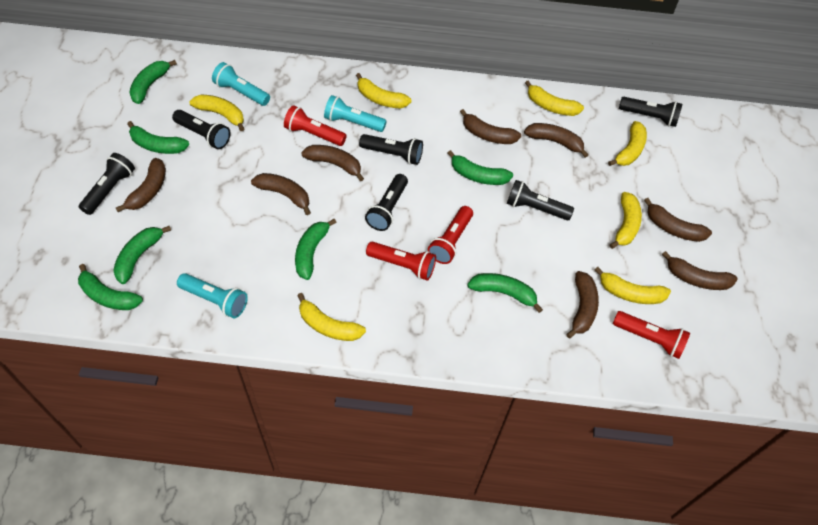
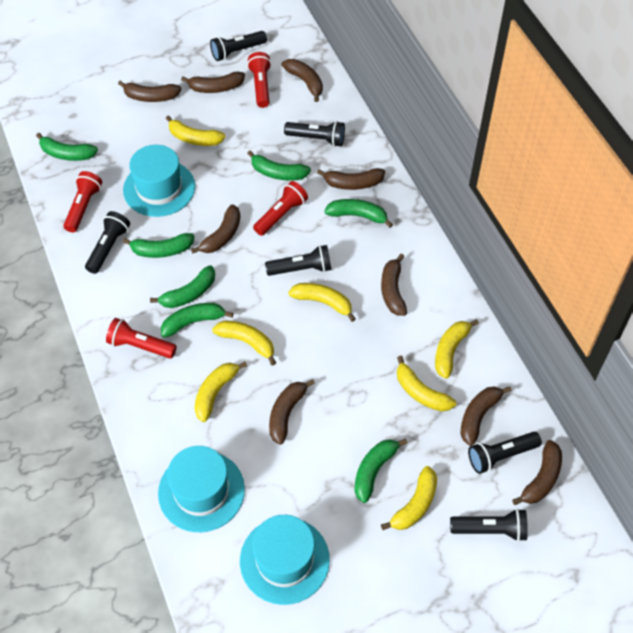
brown banana: 8 -> 9
turquoise flashlight: 3 -> 0
turquoise hat: 0 -> 3

